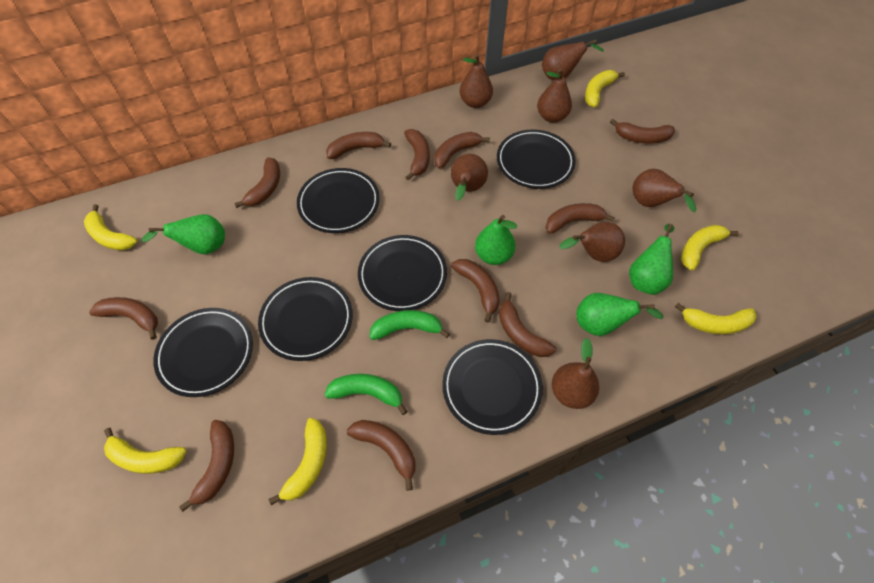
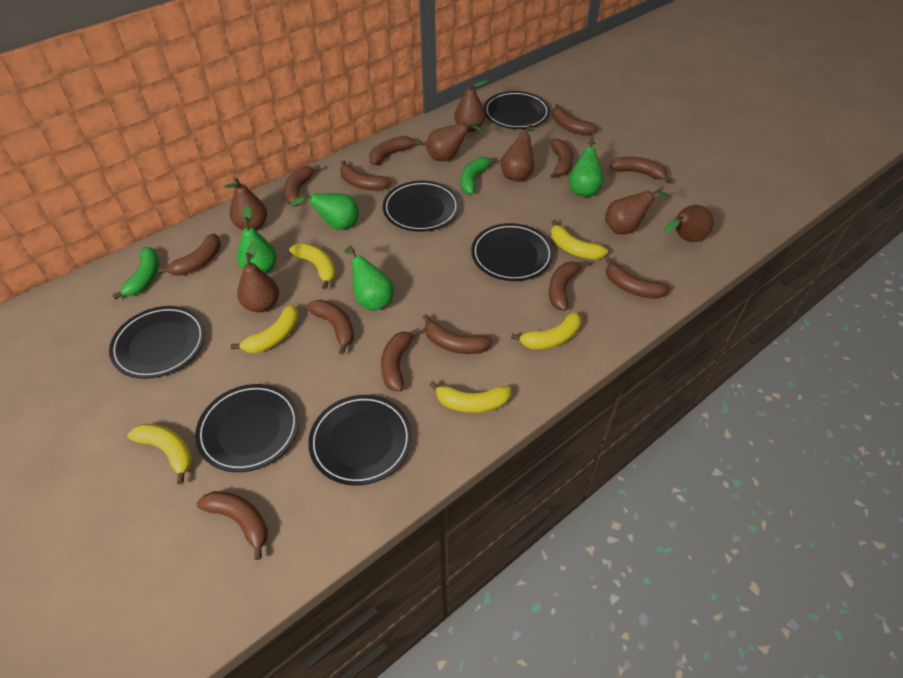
brown banana: 11 -> 13

